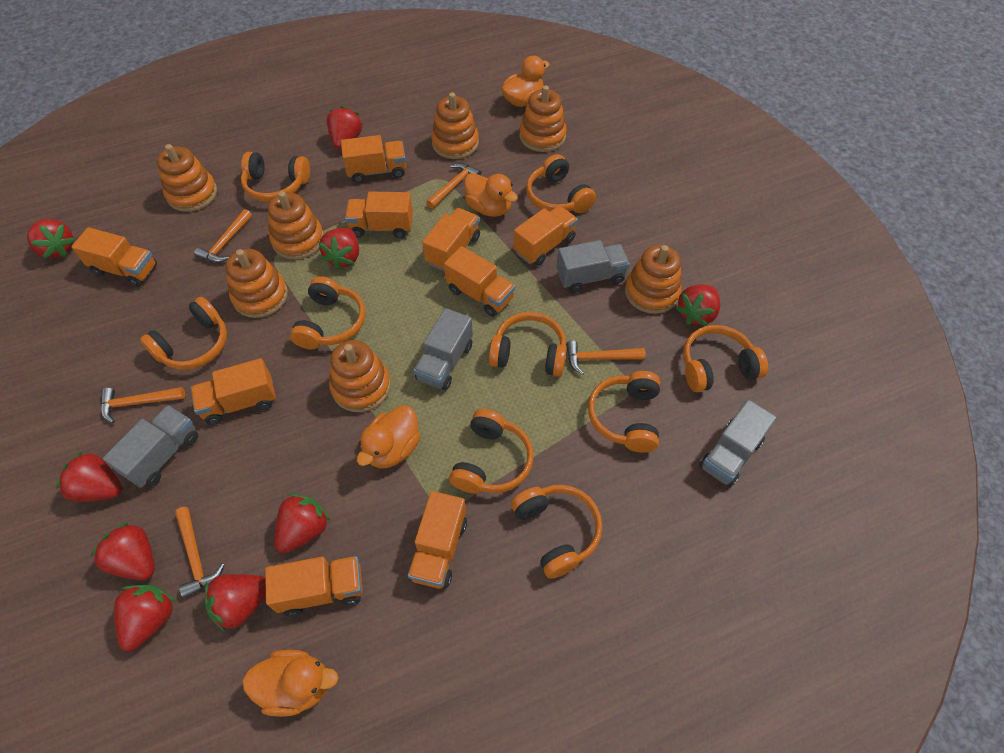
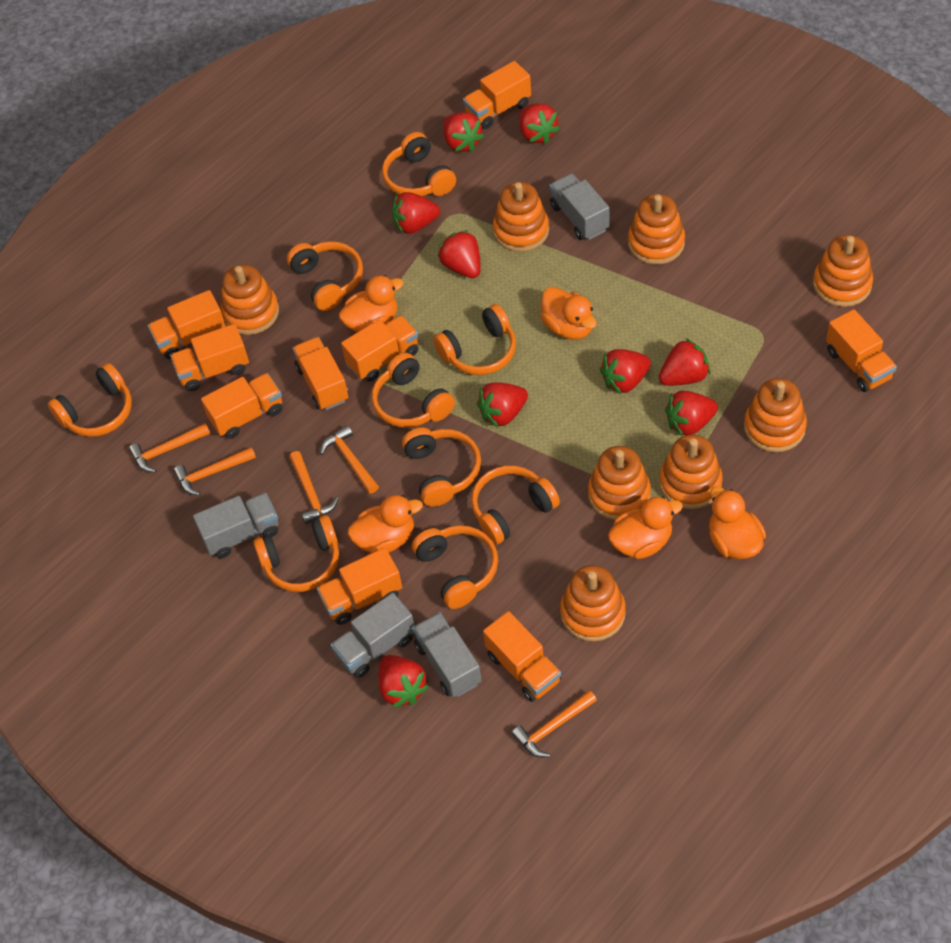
orange duck: 4 -> 5
orange stacking toy: 7 -> 8

